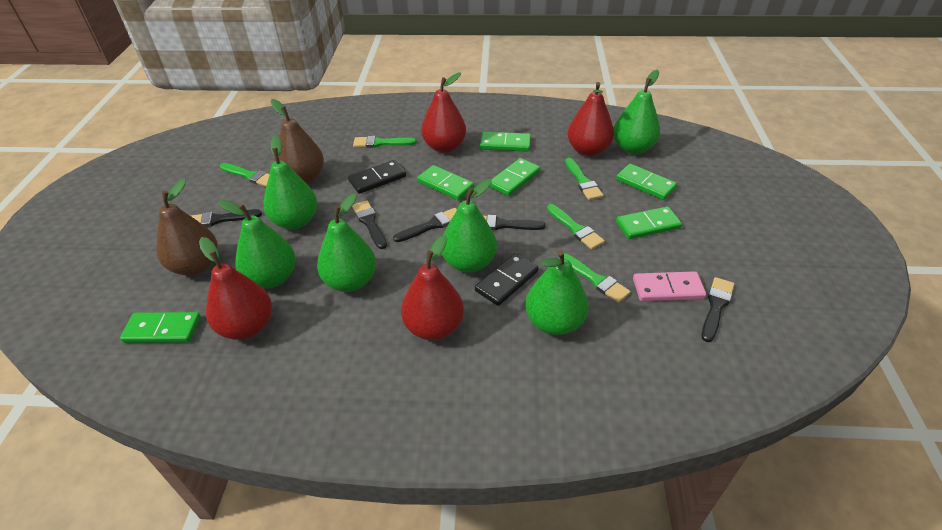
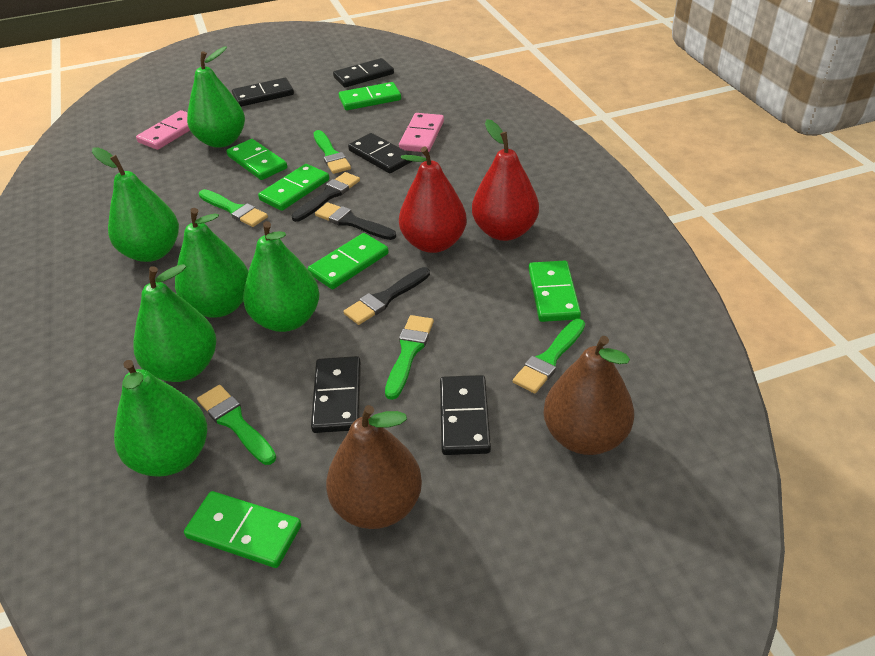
black brush: 5 -> 3
black domino: 2 -> 5
pink domino: 1 -> 2
red pear: 4 -> 2

